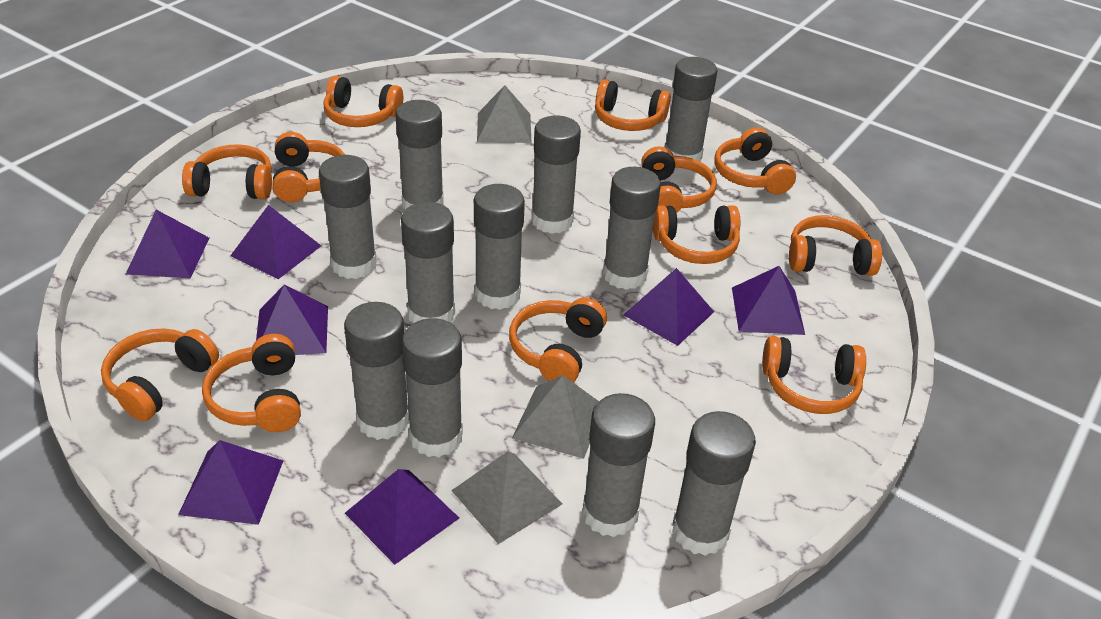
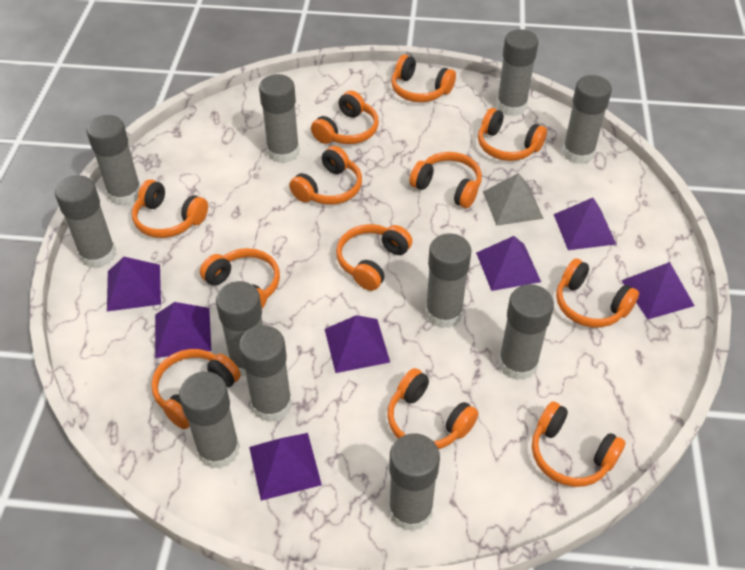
grey pyramid: 3 -> 1

